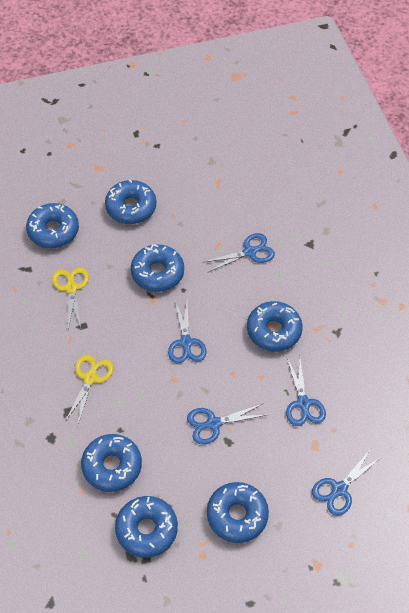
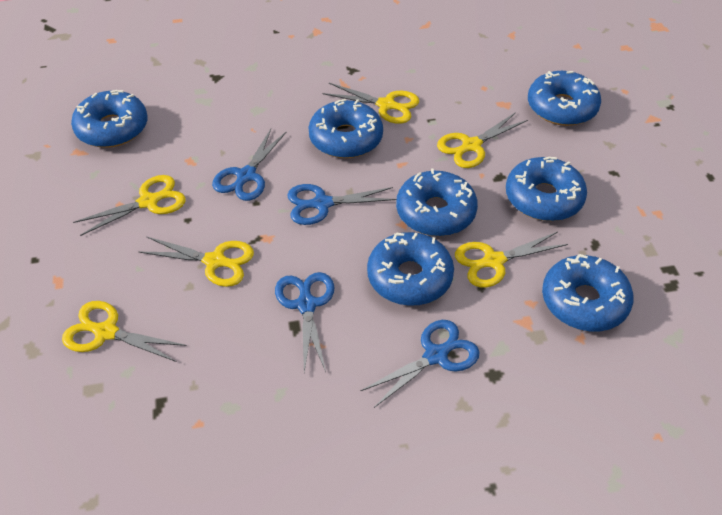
blue scissors: 5 -> 4
yellow scissors: 2 -> 6

